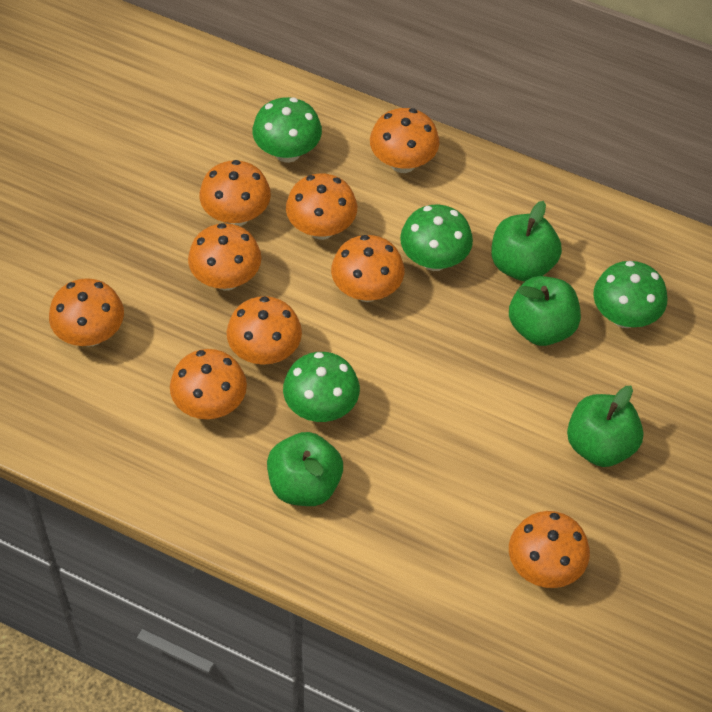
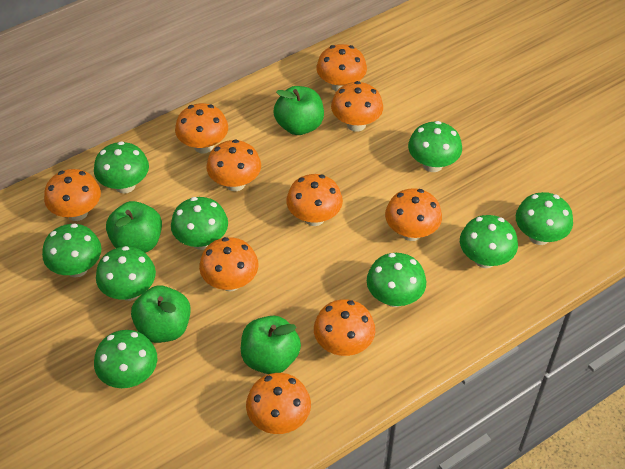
green mushroom: 4 -> 9
orange mushroom: 9 -> 10

